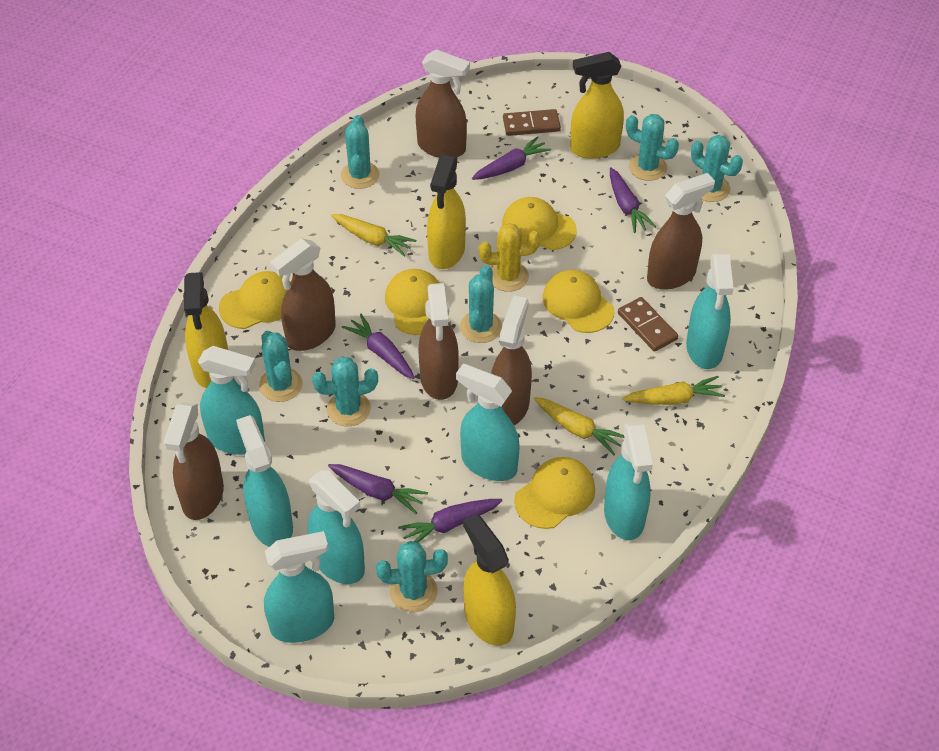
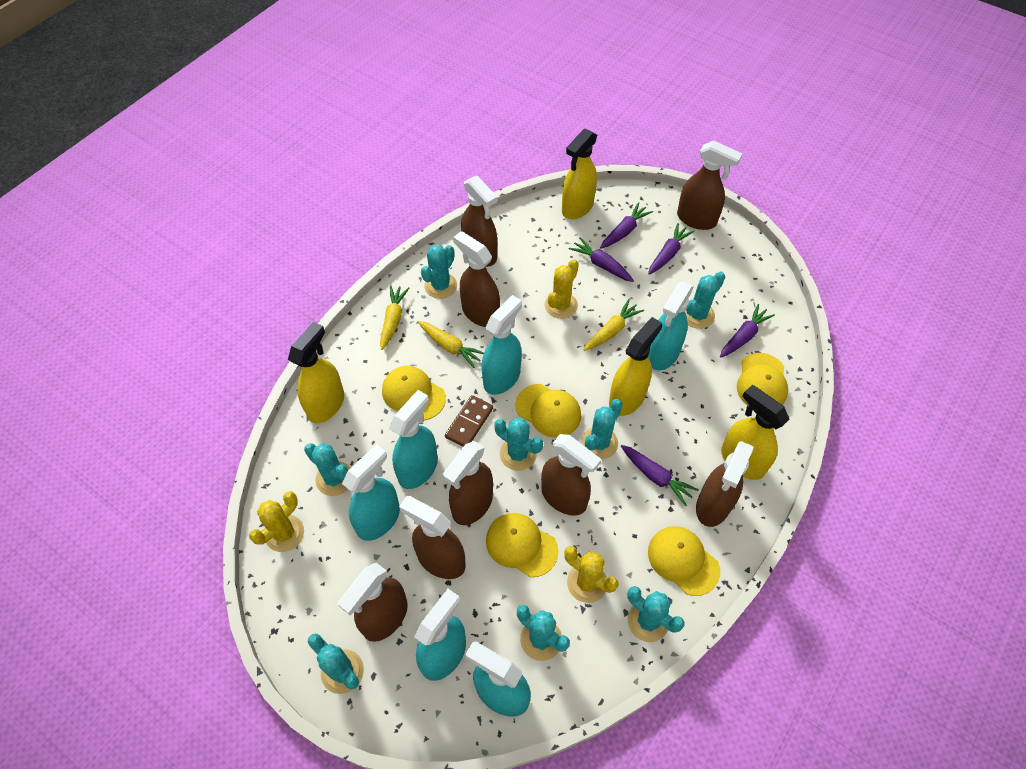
brown domino: 2 -> 1
brown spray bottle: 6 -> 8
turquoise cactus: 7 -> 8
turquoise spray bottle: 7 -> 6
yellow cactus: 1 -> 3

